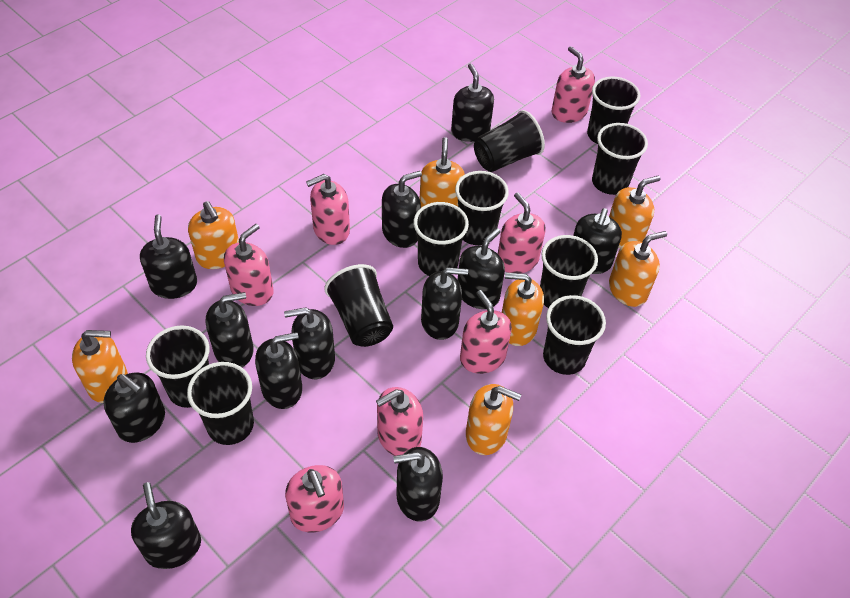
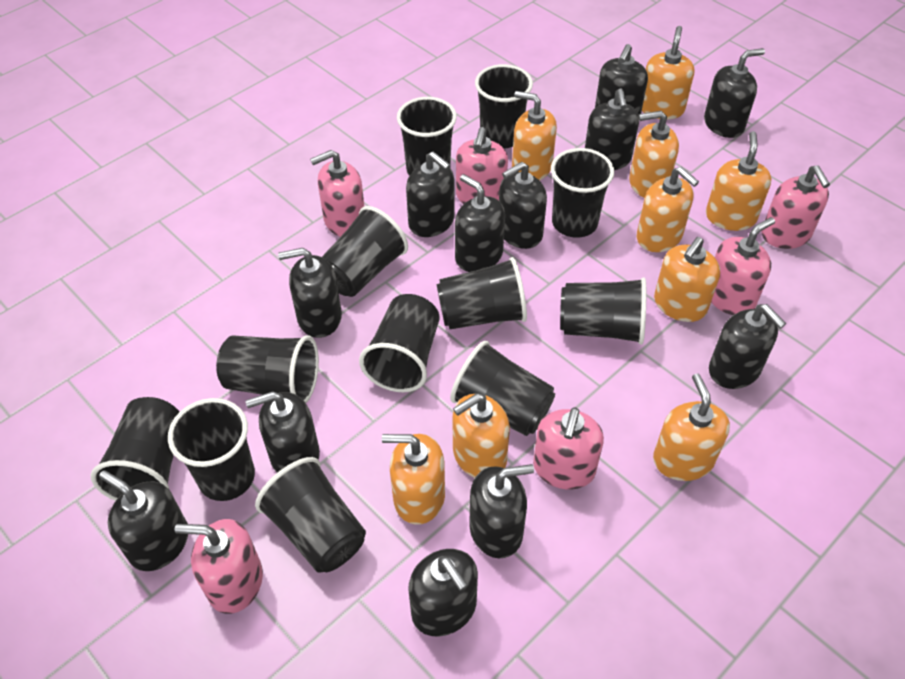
black cup: 10 -> 12
orange soap dispenser: 7 -> 9
pink soap dispenser: 7 -> 6

